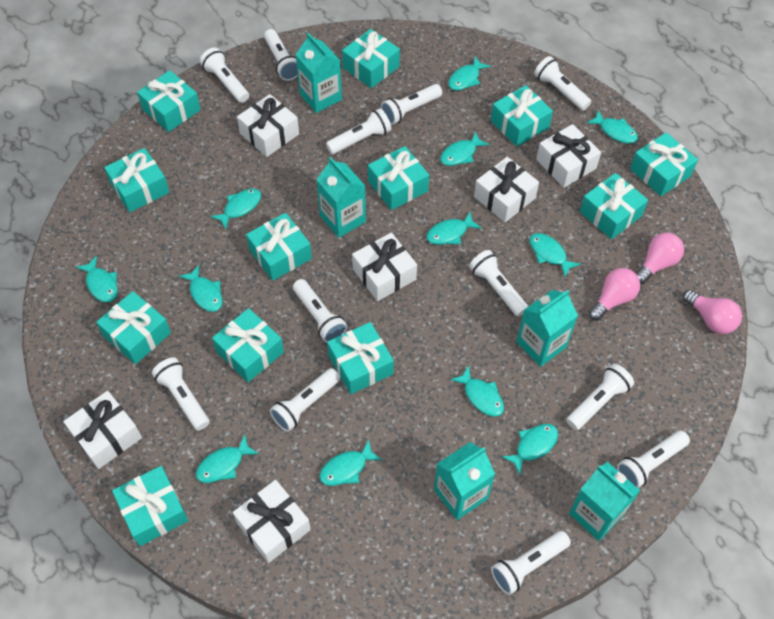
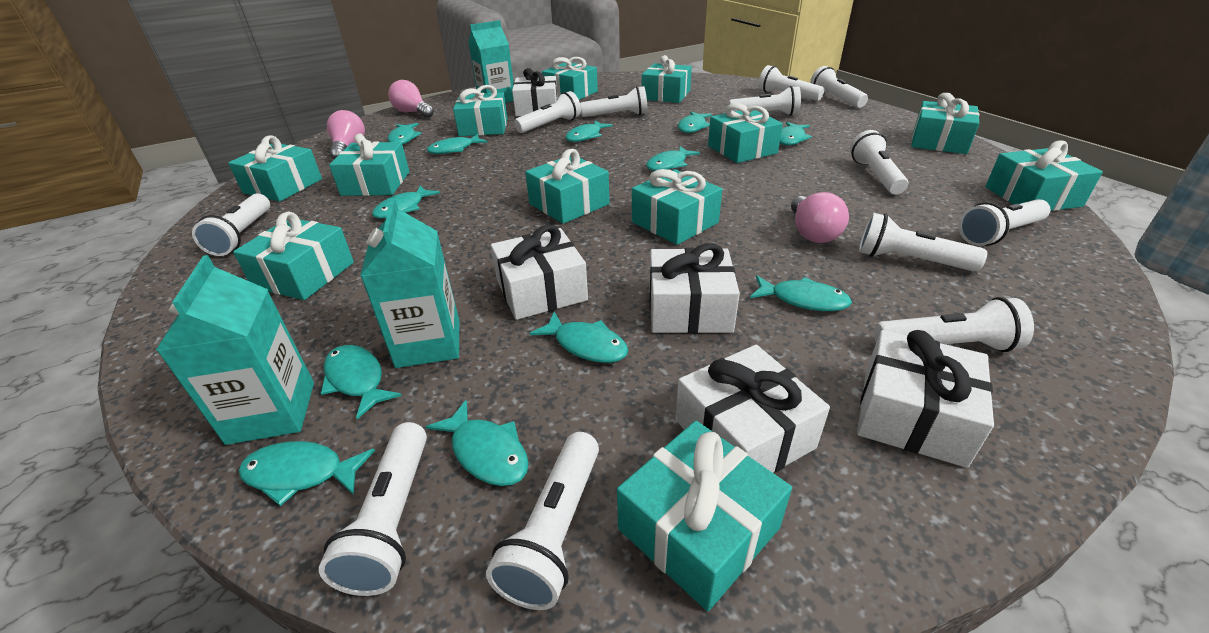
turquoise carton: 5 -> 3
white gift: 6 -> 5

